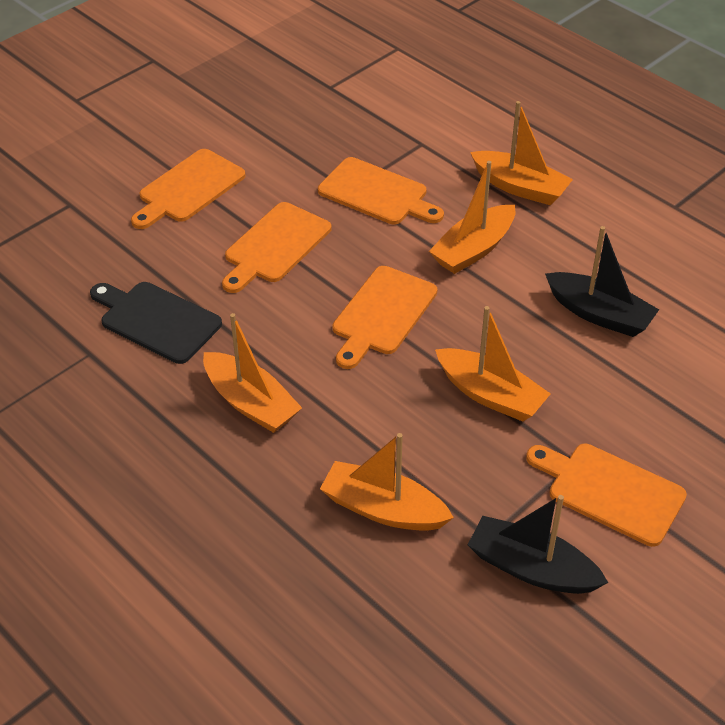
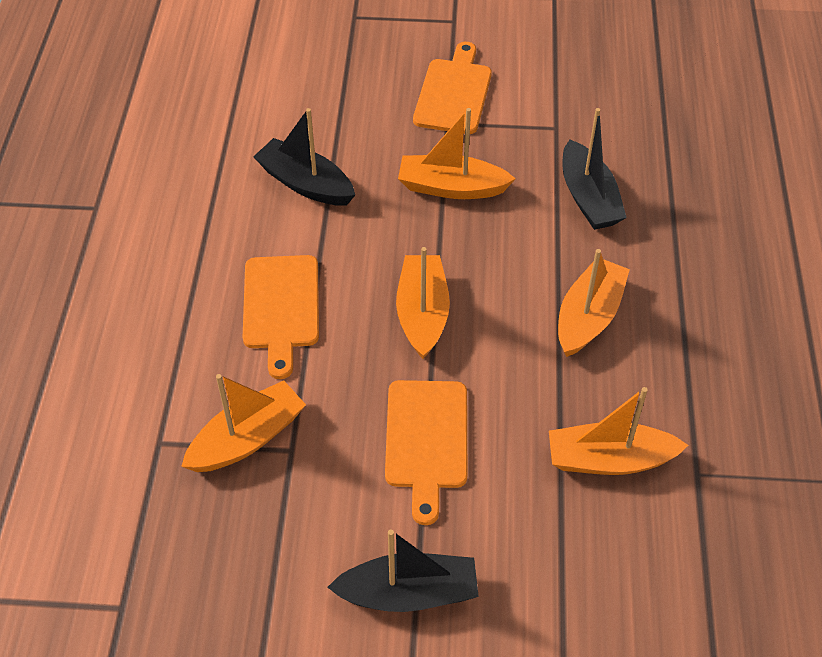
black boat: 2 -> 3
black cutting board: 1 -> 0
orange cutting board: 5 -> 3

